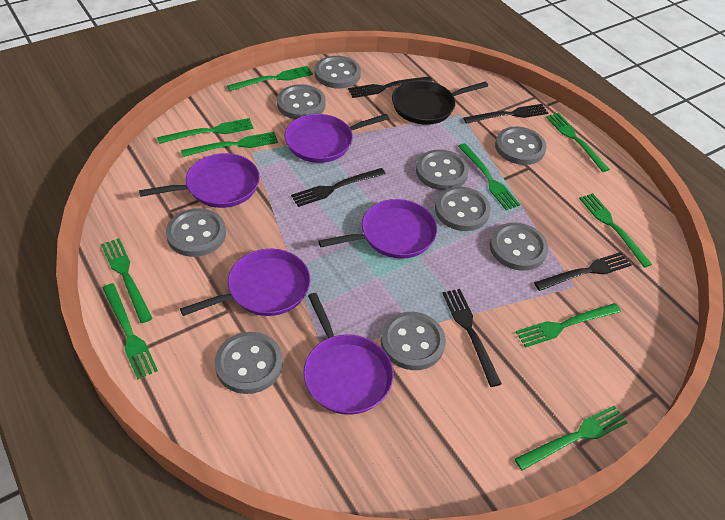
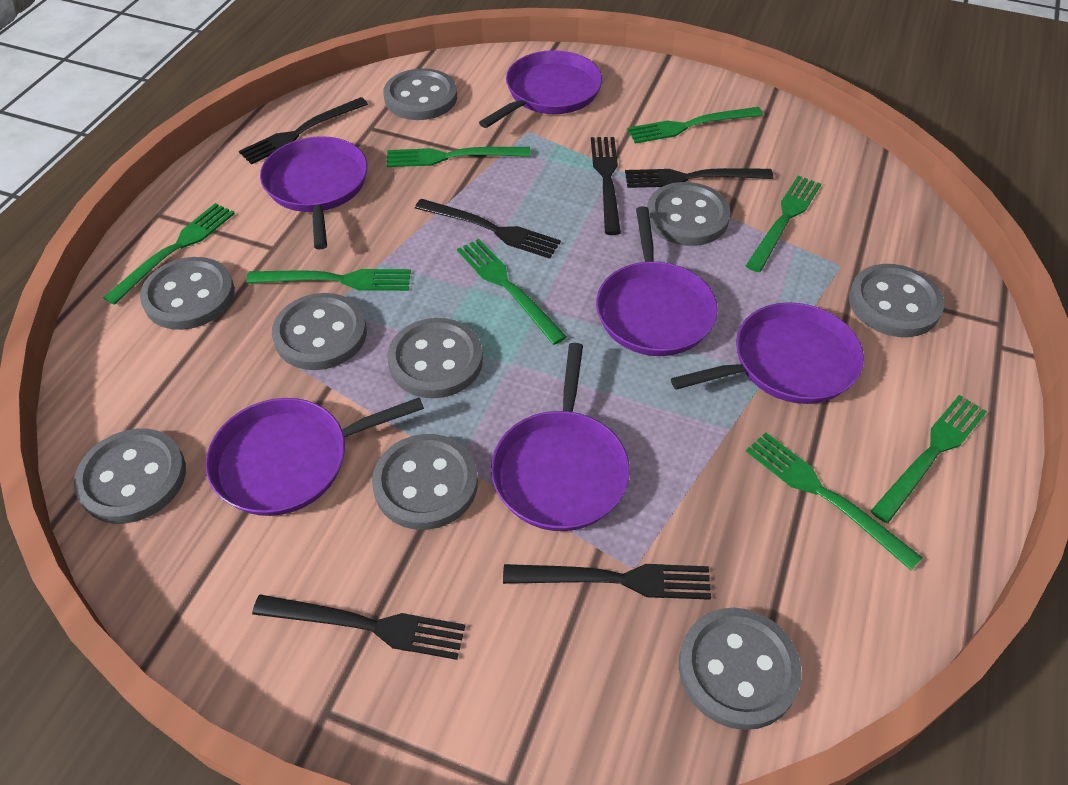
black fork: 5 -> 6
black pan: 1 -> 0
green fork: 10 -> 8
purple pan: 5 -> 6

